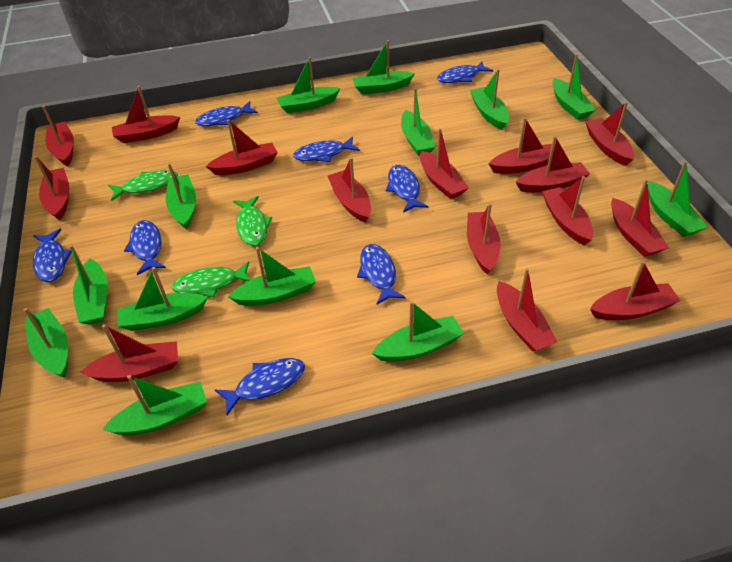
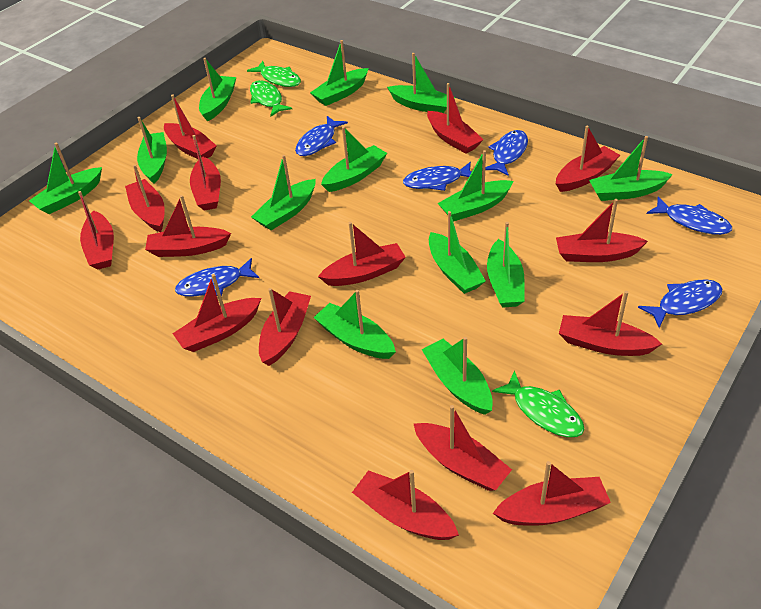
blue fish: 8 -> 6

